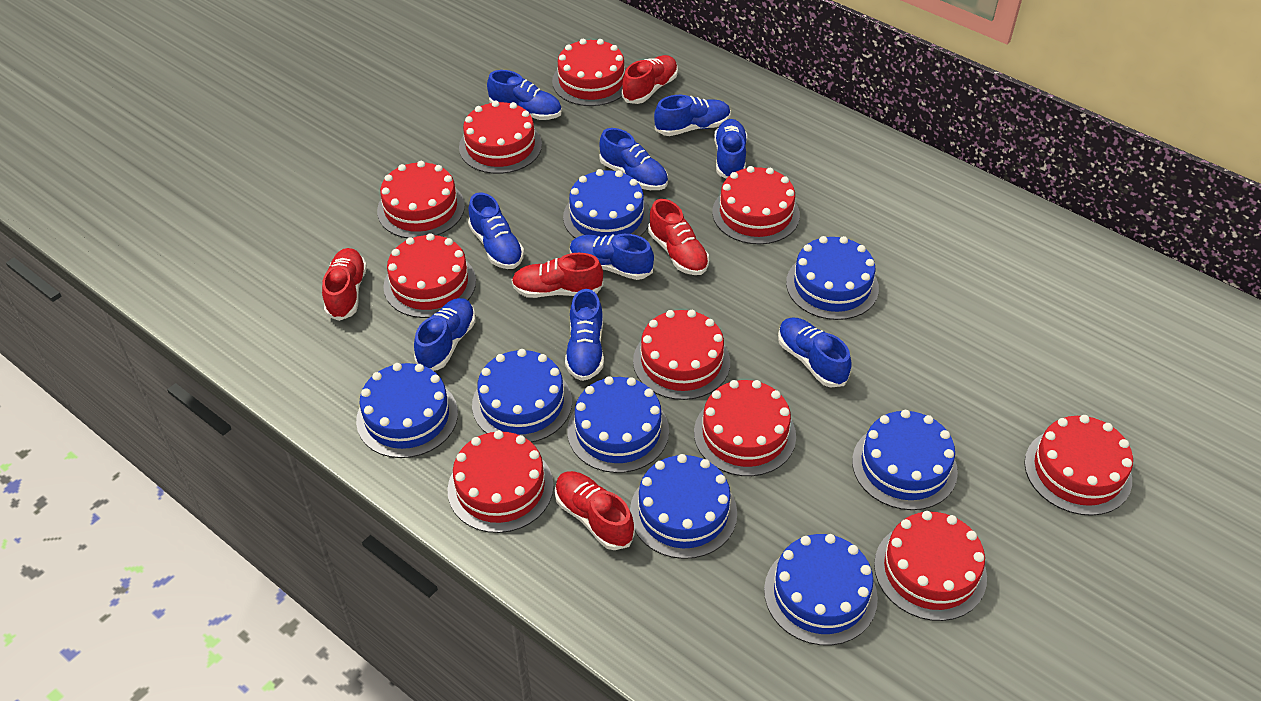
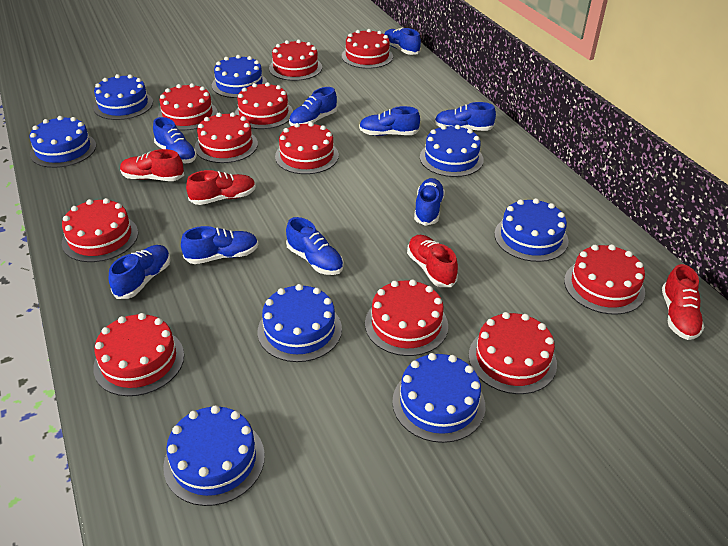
red cake: 10 -> 11
red shoe: 5 -> 4

